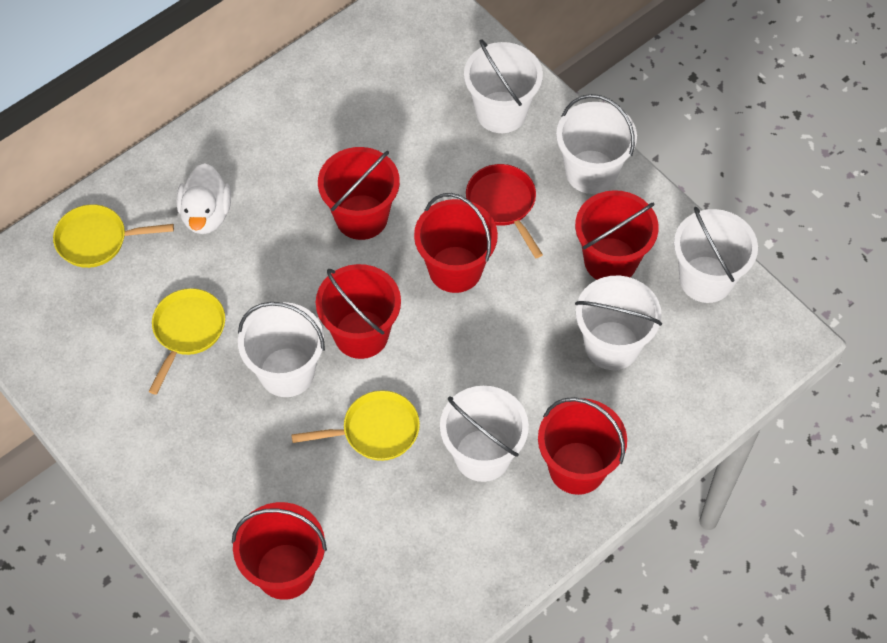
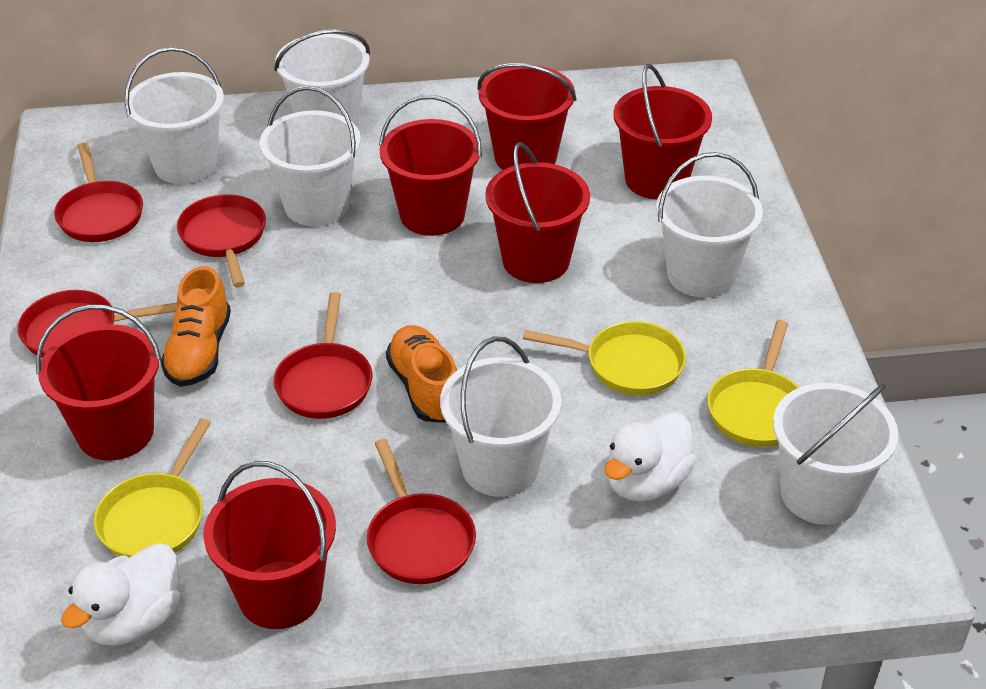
orange shoe: 0 -> 2
red pan: 1 -> 5
white duck: 1 -> 2

